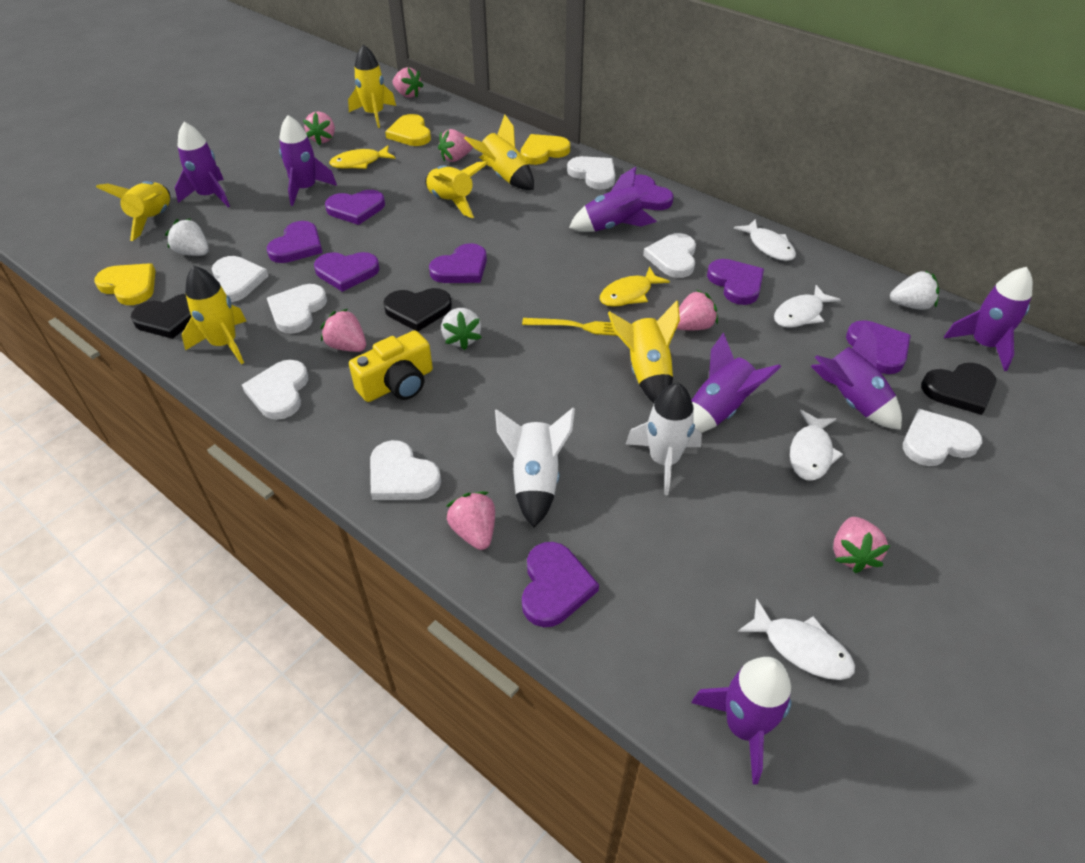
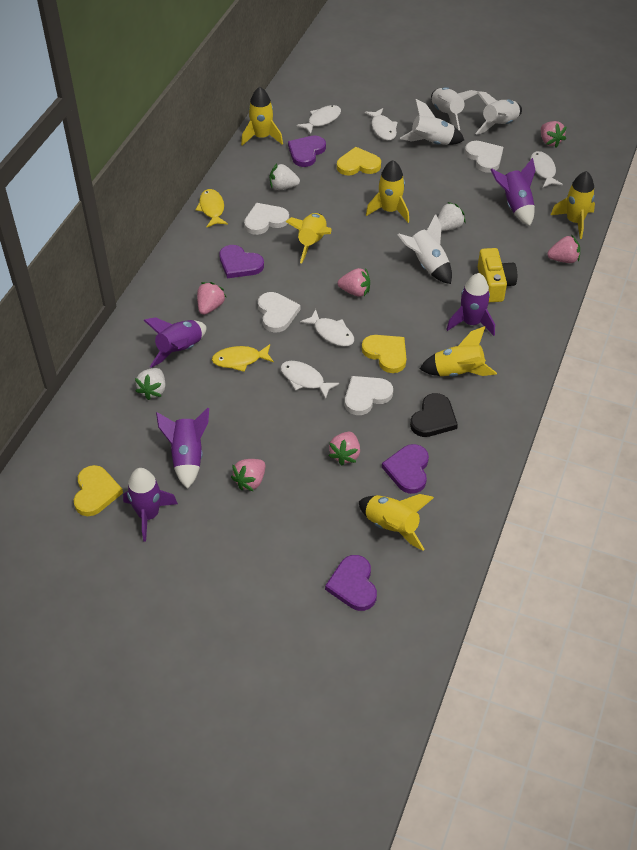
black heart: 3 -> 1
pink strawberry: 7 -> 6
purple heart: 8 -> 4
purple rocket: 7 -> 5
white fish: 4 -> 5
white heart: 7 -> 4
white rocket: 2 -> 4
yellow fork: 1 -> 0

